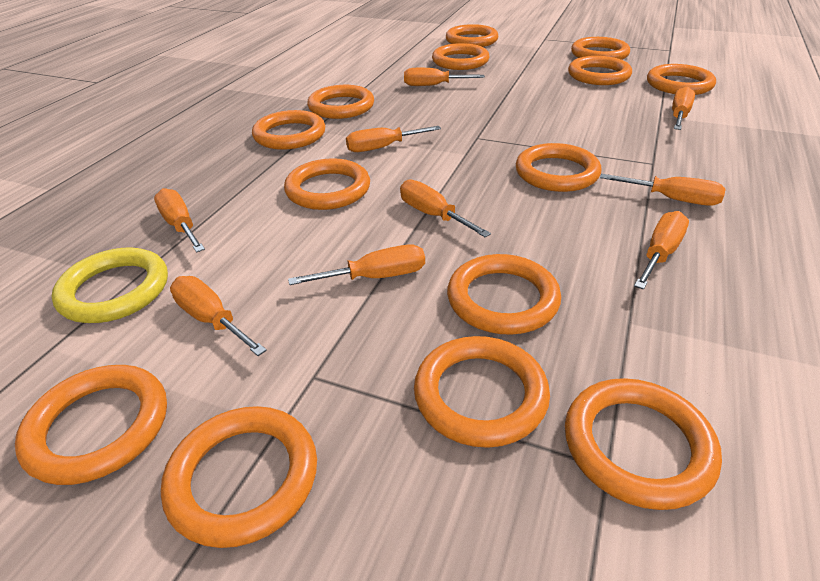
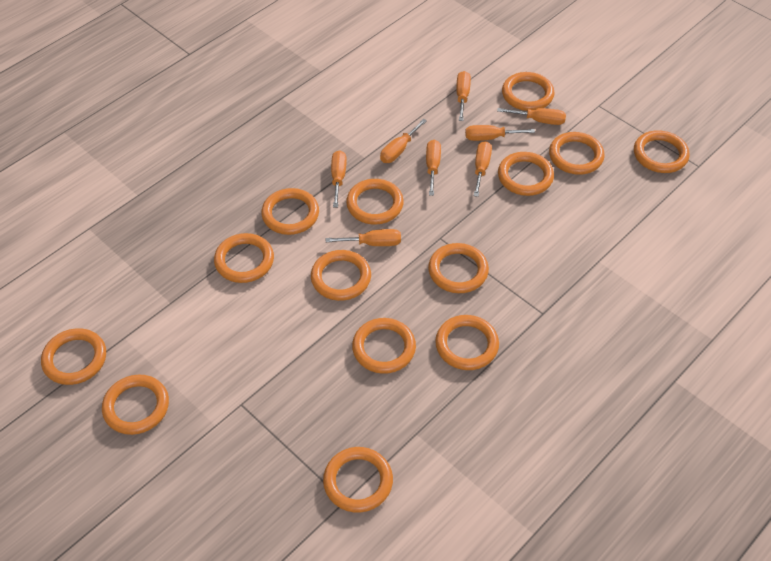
orange screwdriver: 9 -> 8
yellow ring: 1 -> 0

